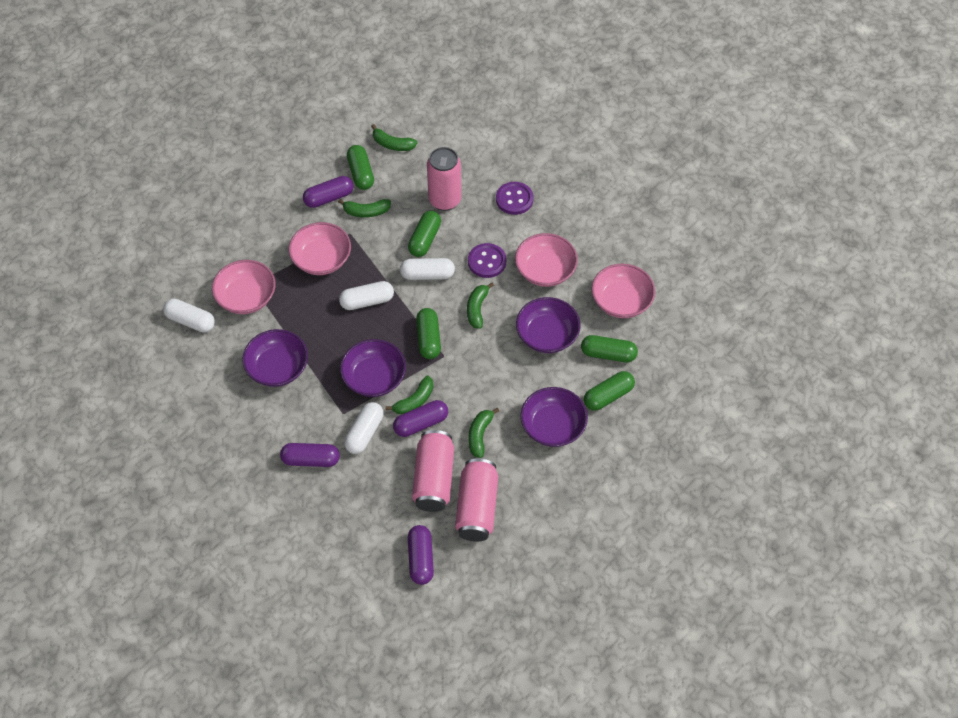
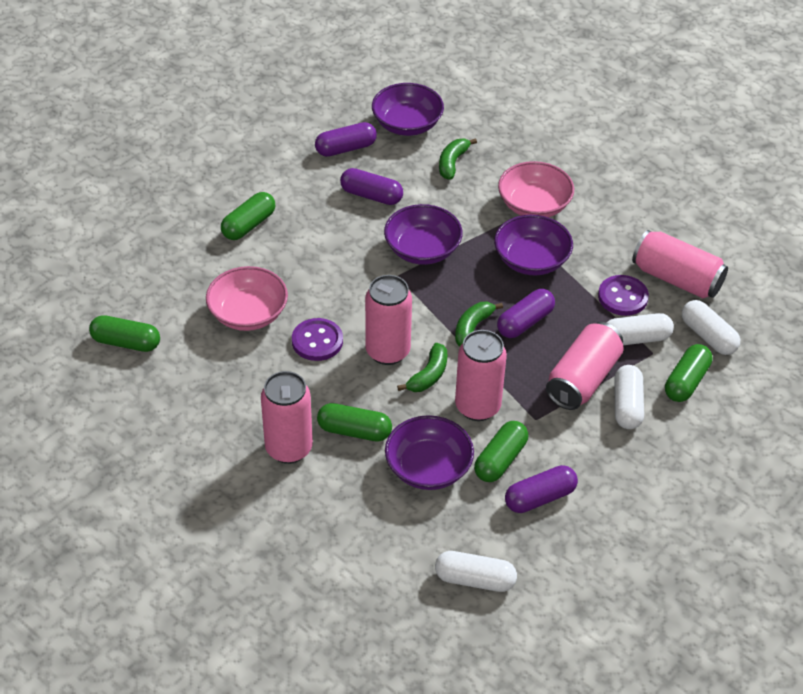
green banana: 5 -> 3
pink bowl: 4 -> 2
pink can: 3 -> 5

